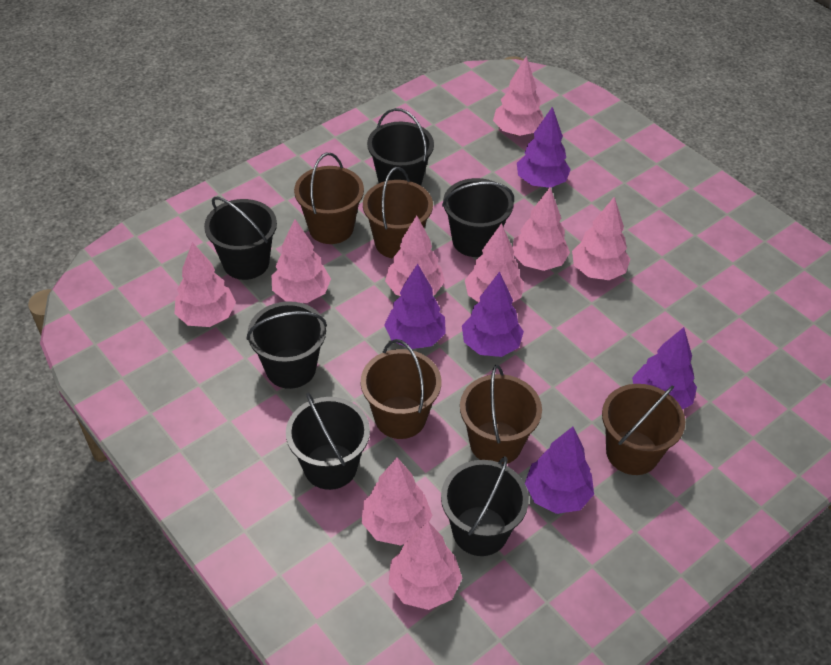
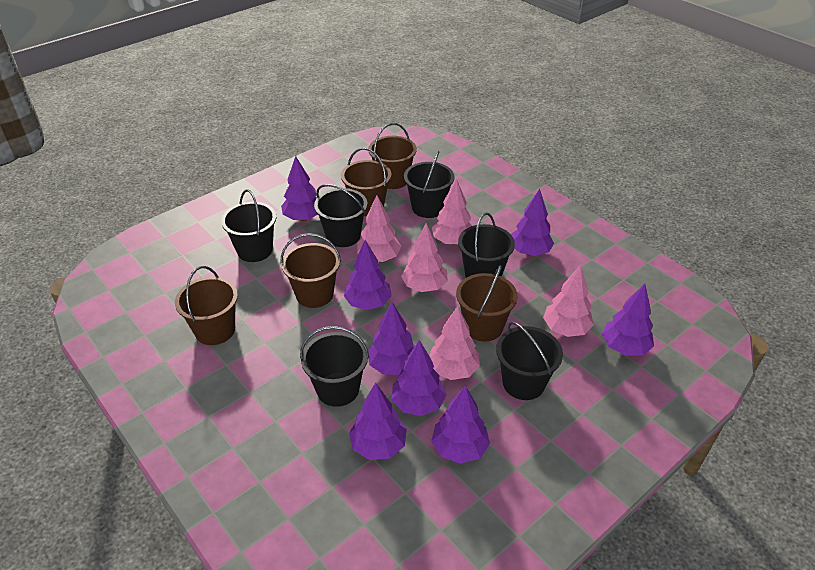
pink tree: 9 -> 5
purple tree: 5 -> 8

